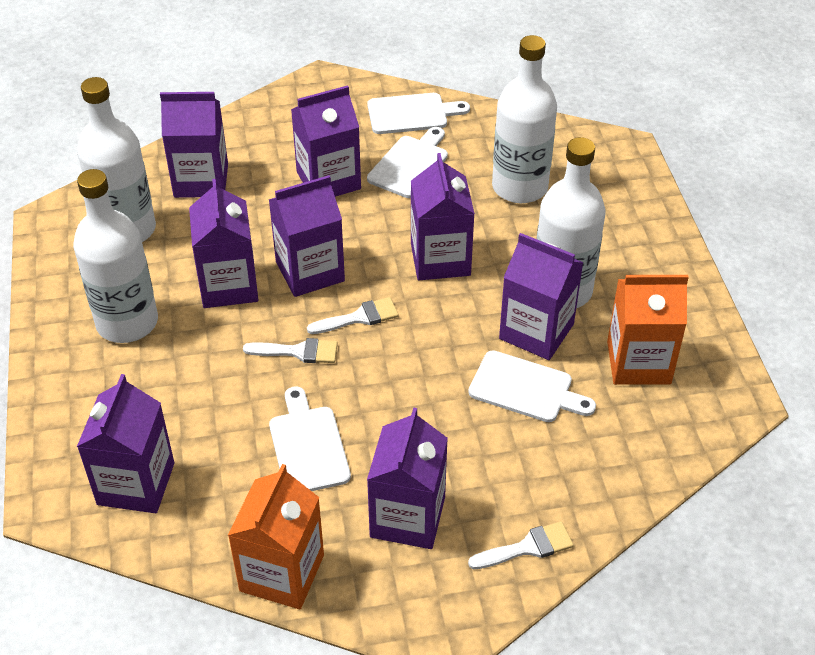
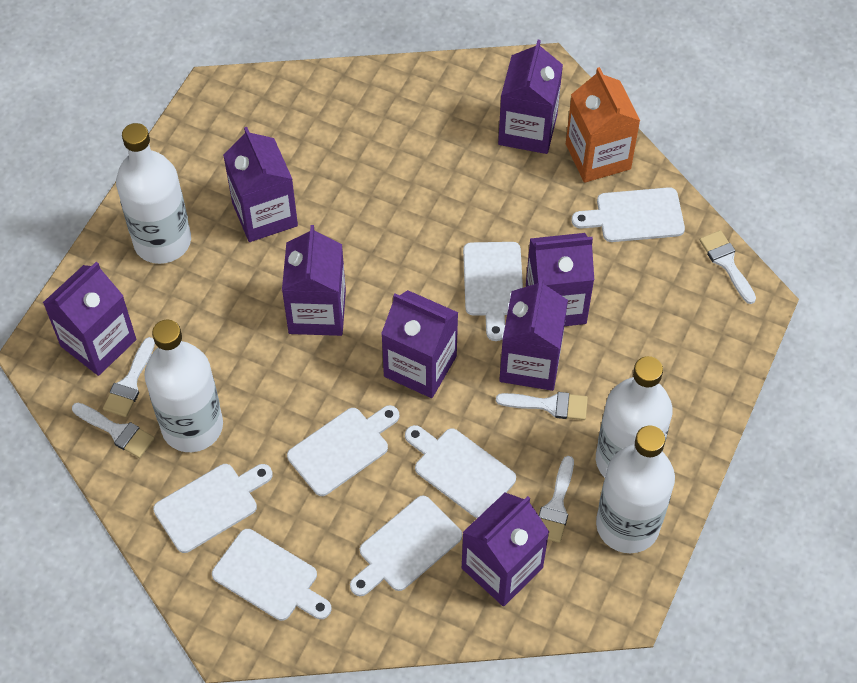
orange carton: 2 -> 1
white brush: 3 -> 5
white cutting board: 4 -> 7

